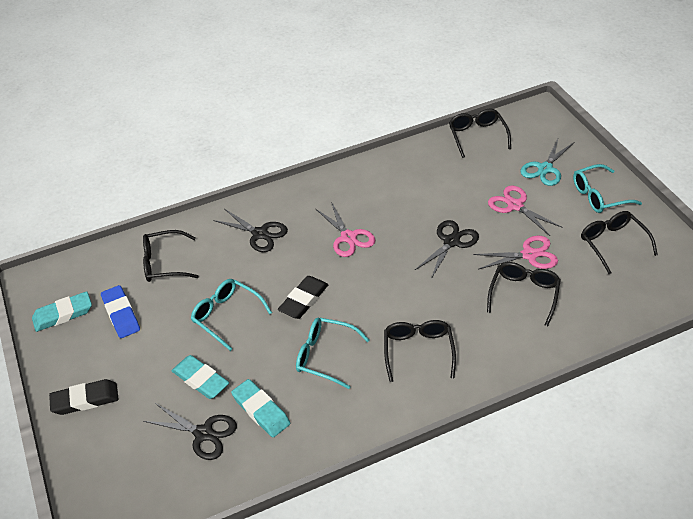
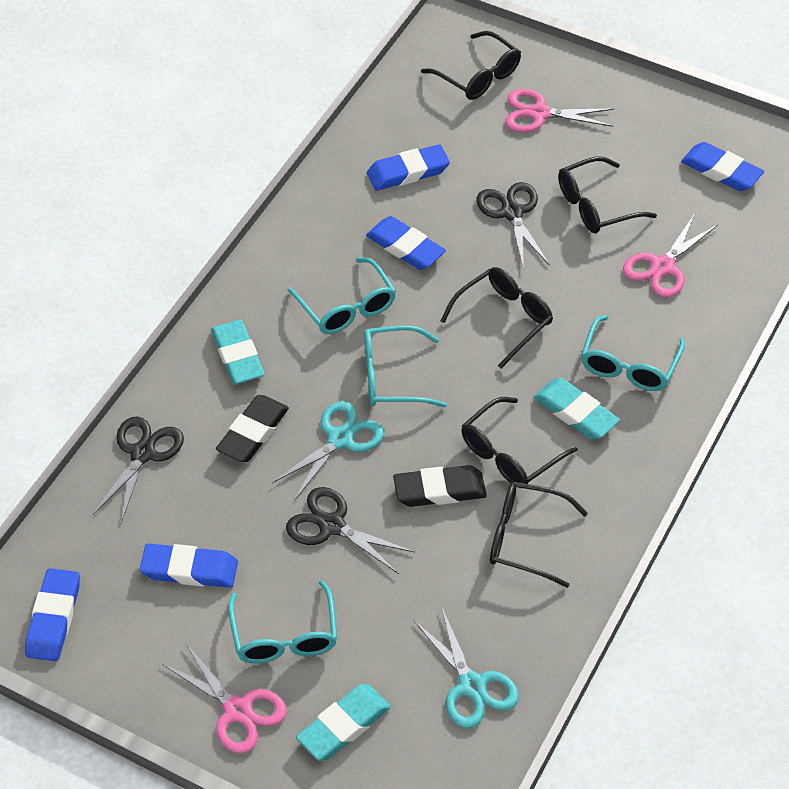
blue eraser: 1 -> 5
turquoise glasses: 3 -> 4
turquoise scissors: 1 -> 2

